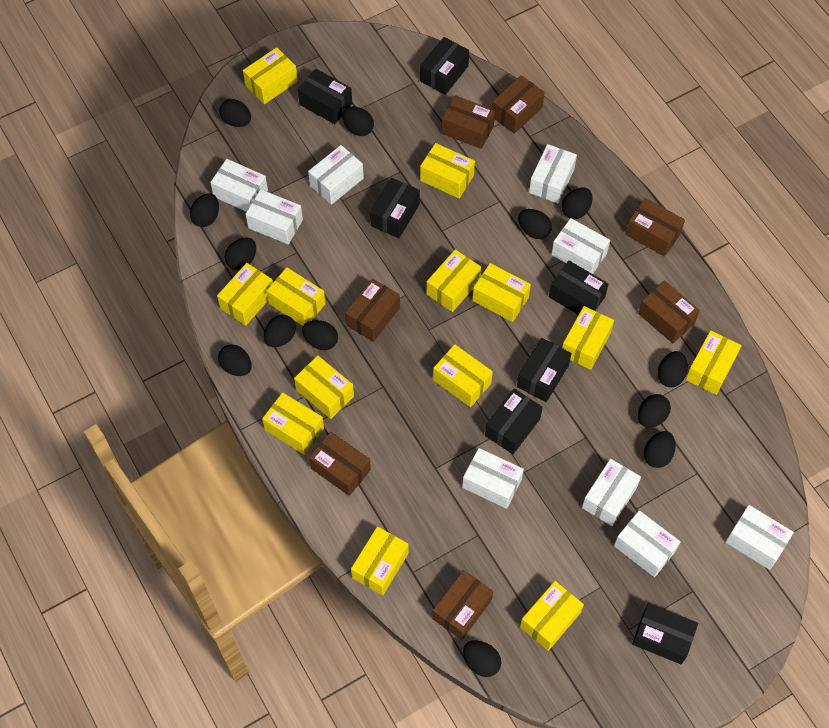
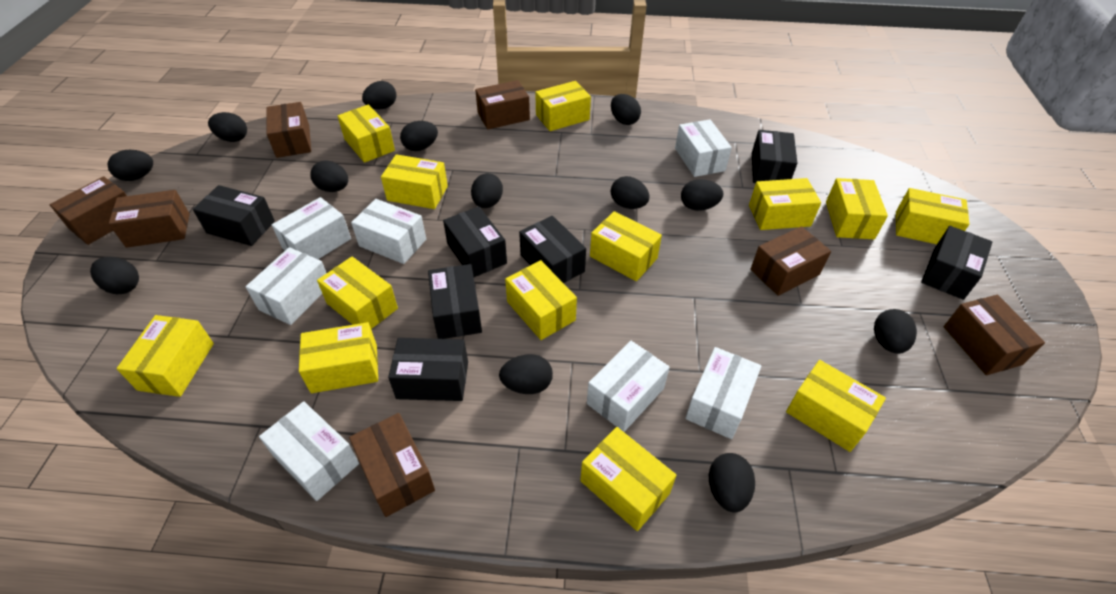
white box: 9 -> 7

